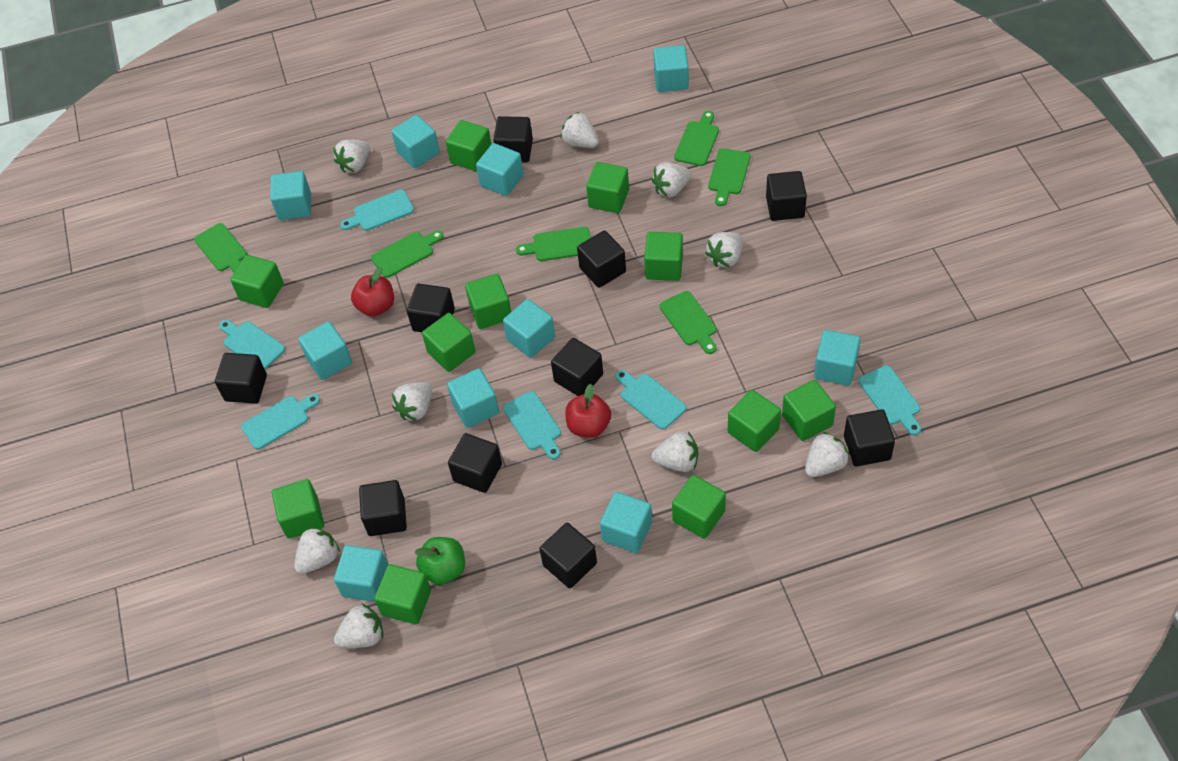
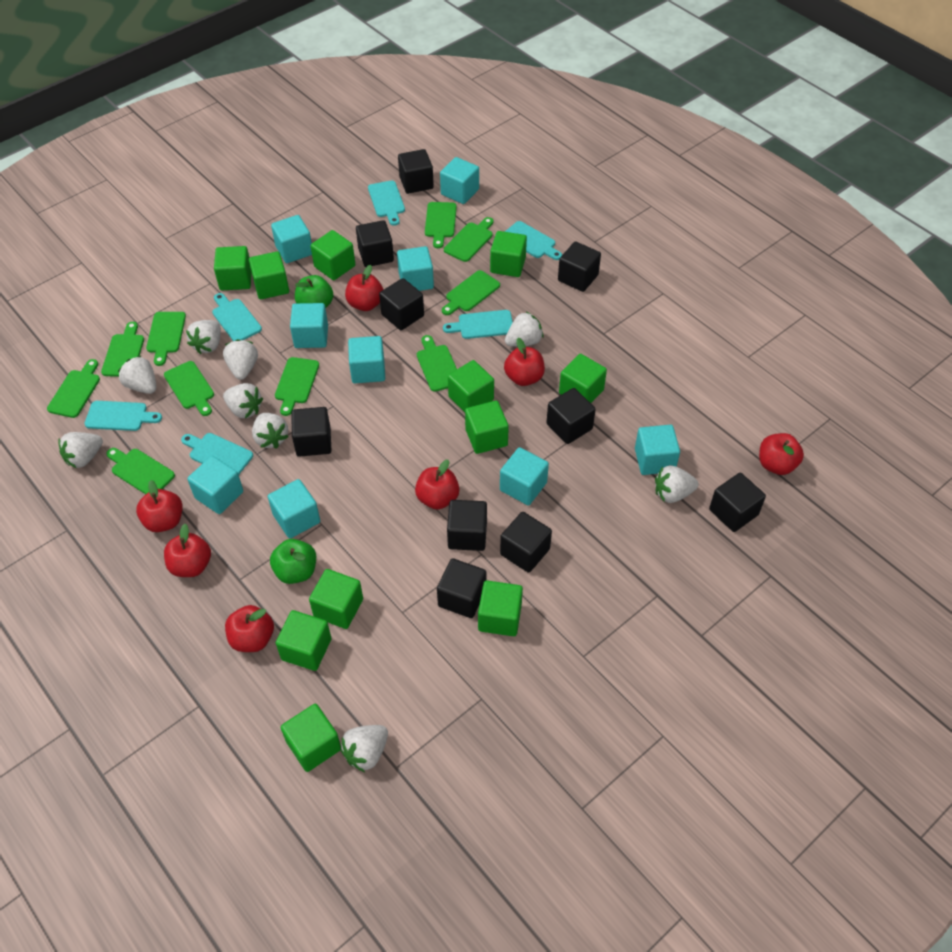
green apple: 1 -> 2
green cutting board: 6 -> 10
red apple: 2 -> 7
turquoise cube: 10 -> 9

